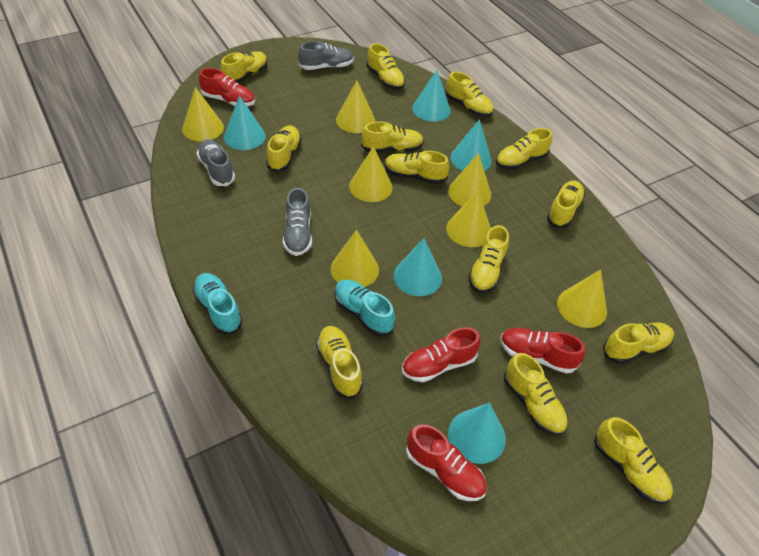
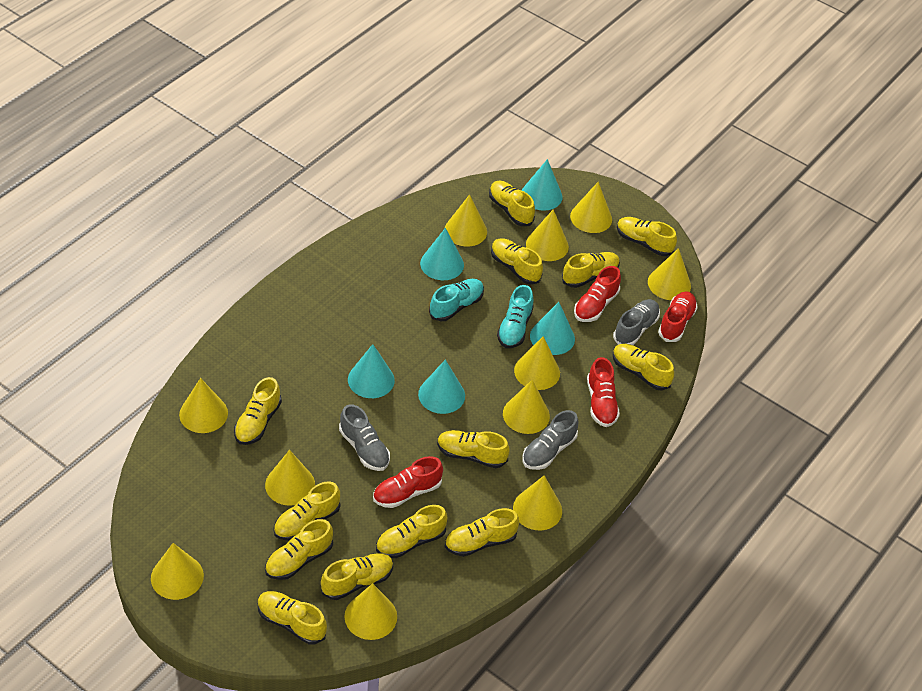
yellow cone: 7 -> 11

